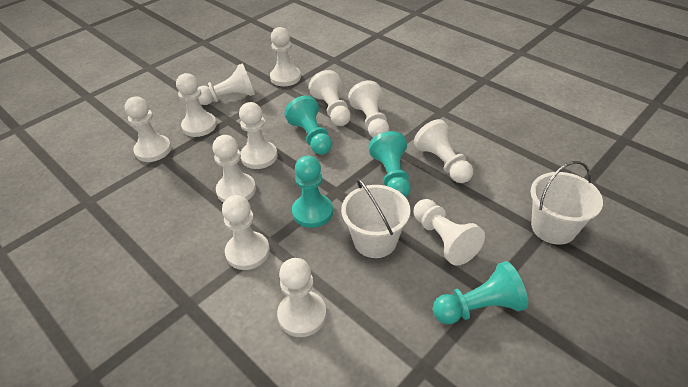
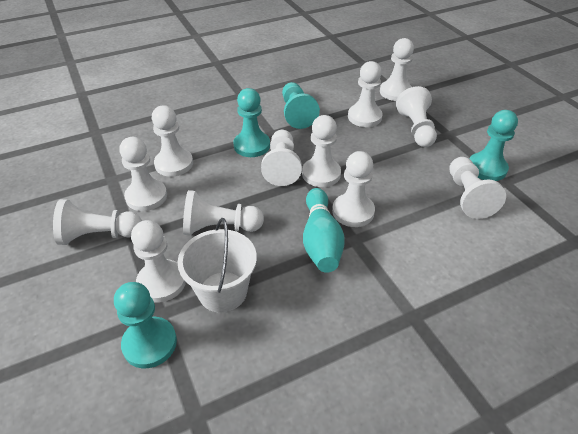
turquoise bowling pin: 0 -> 1
white bucket: 2 -> 1

